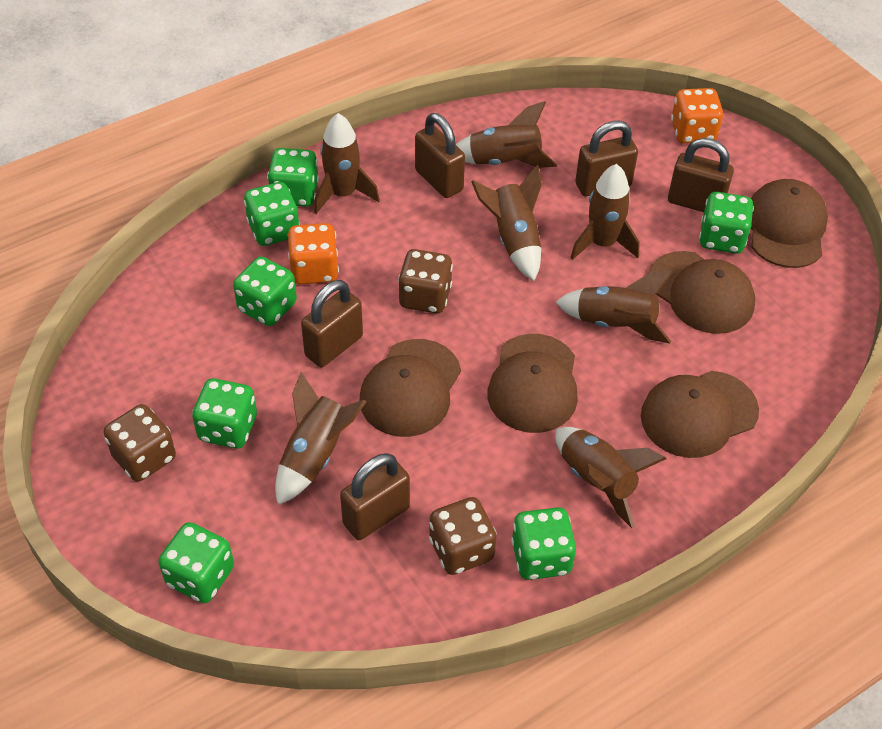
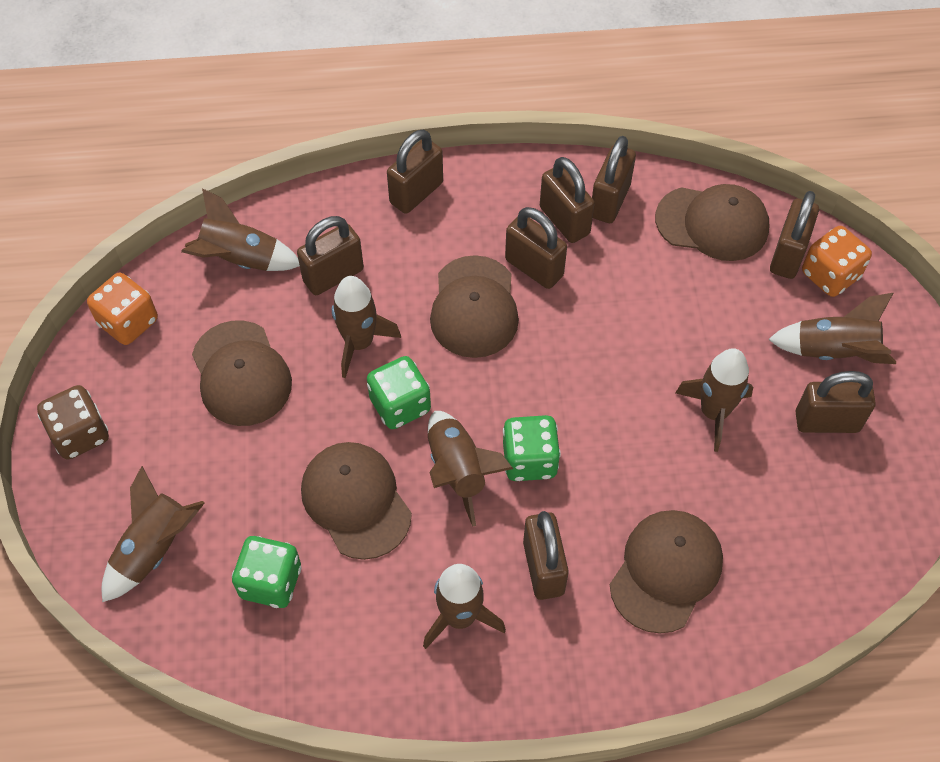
brown dice: 3 -> 1
brown padlock: 5 -> 8
green dice: 7 -> 3

